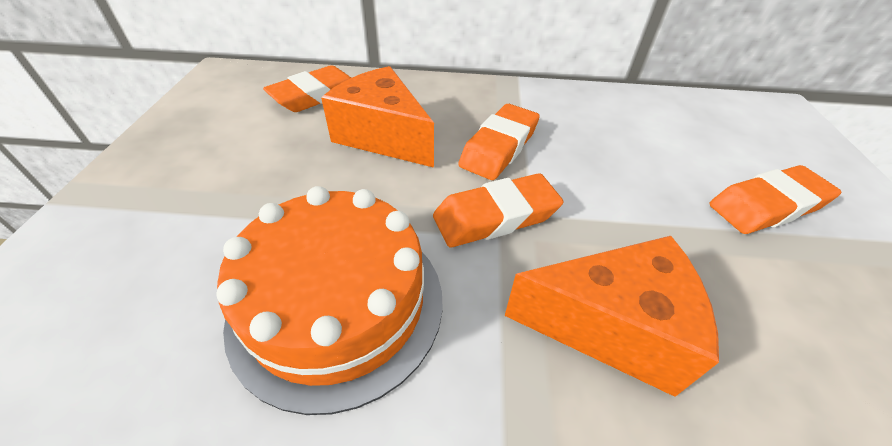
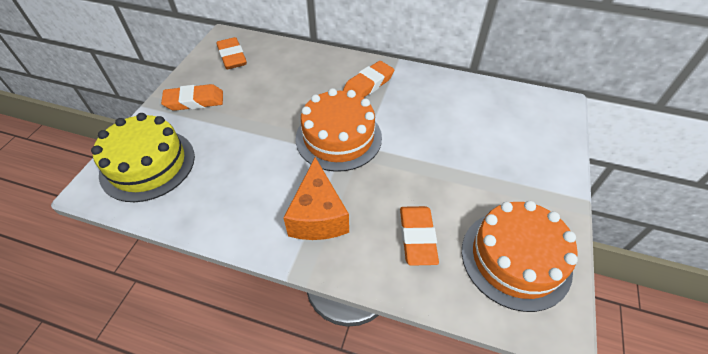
orange cake: 1 -> 2
orange cheese: 2 -> 1
yellow cake: 0 -> 1

